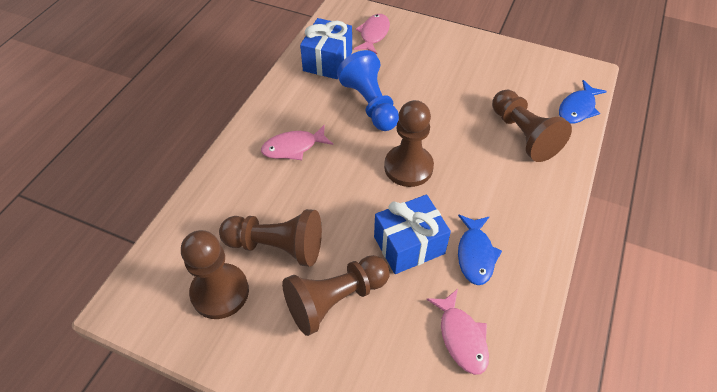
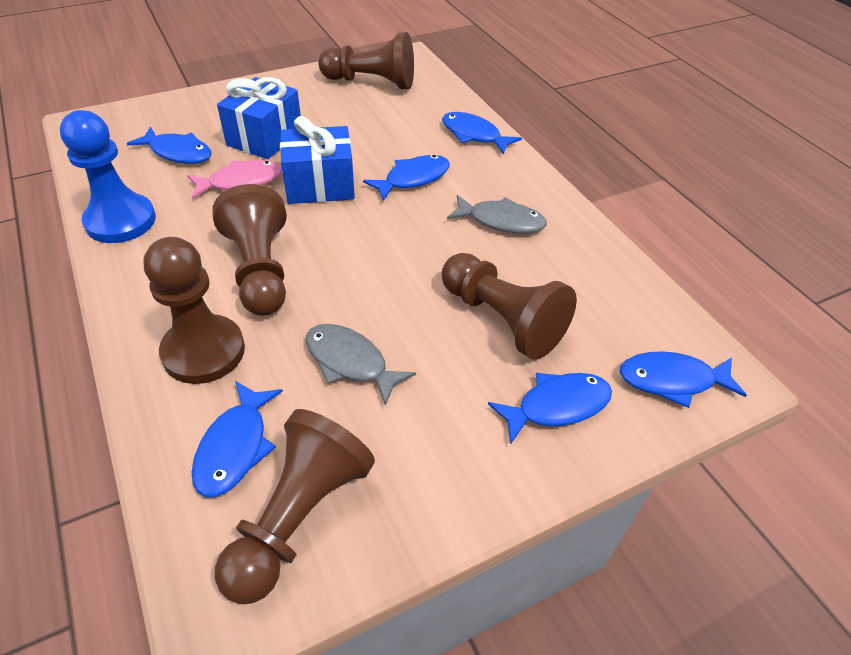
blue fish: 2 -> 6
grey fish: 0 -> 2
pink fish: 3 -> 1

